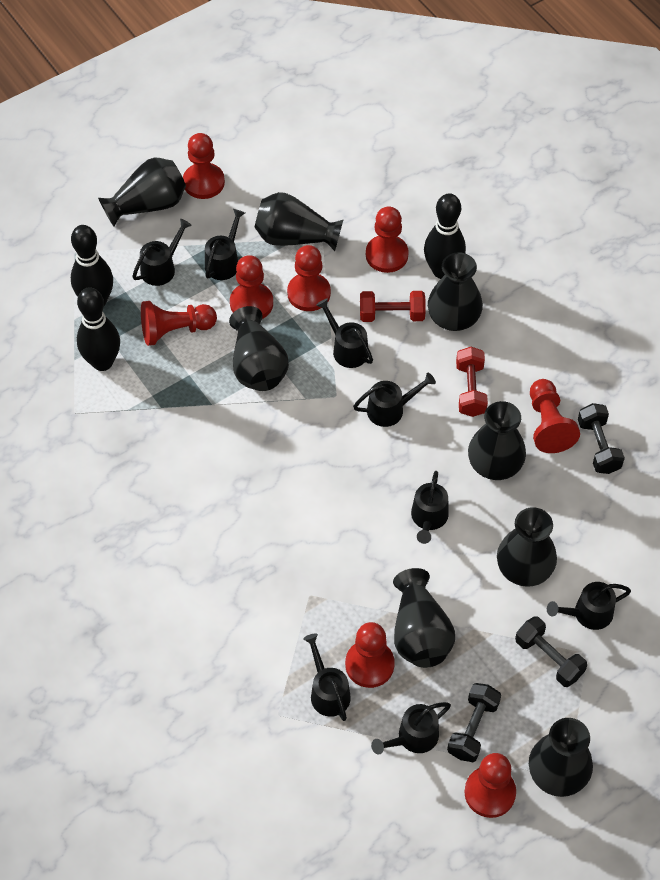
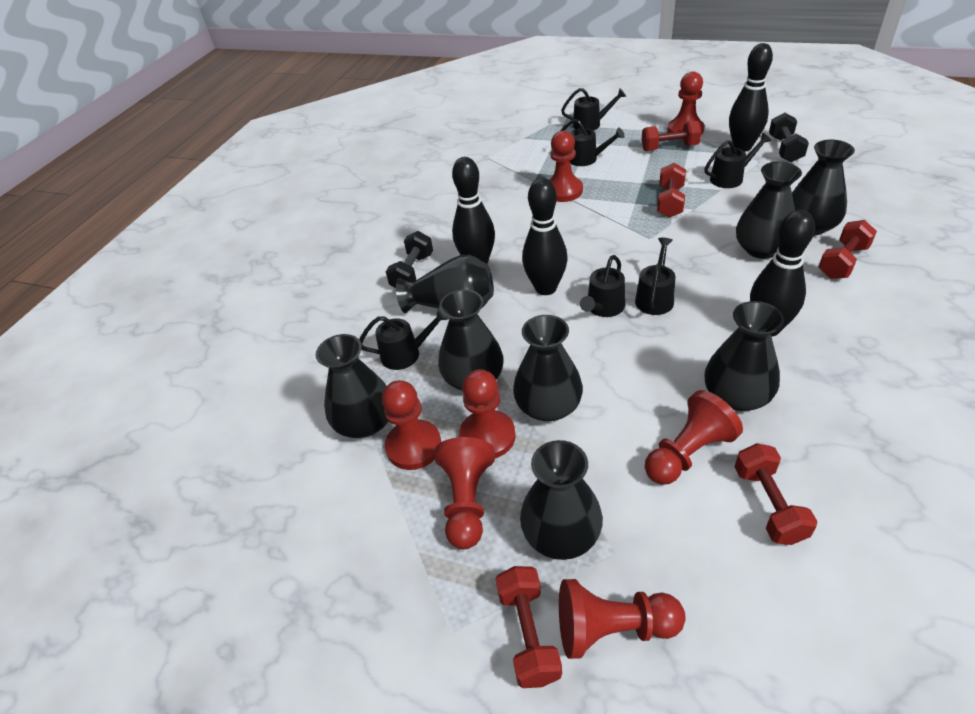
black bowling pin: 3 -> 4
black dumbbell: 3 -> 2
black watering can: 8 -> 6
red dumbbell: 2 -> 5
red pawn: 8 -> 7

